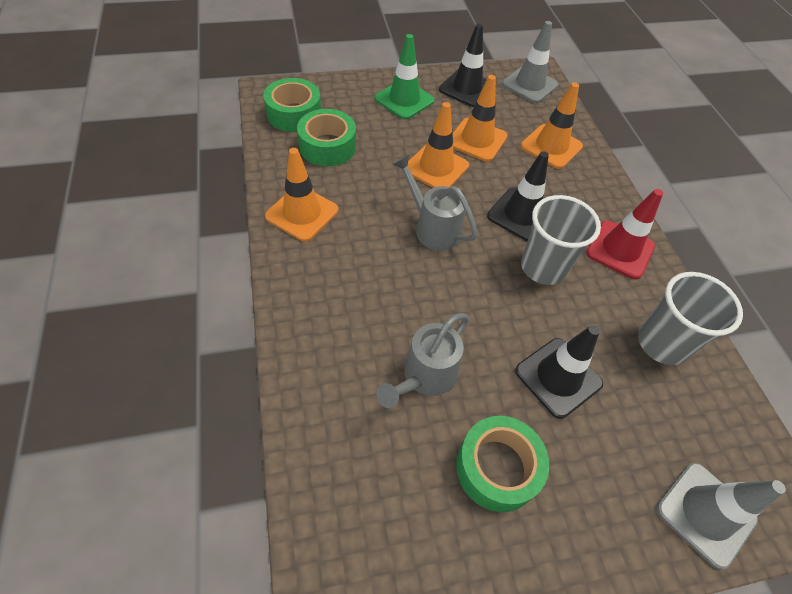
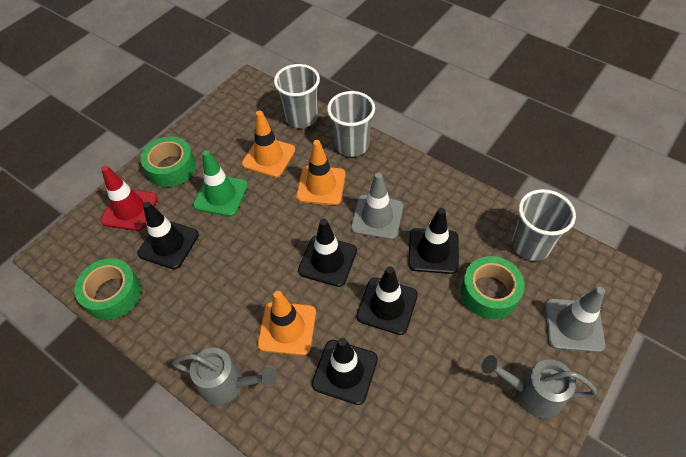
black traffic cone: 3 -> 5
grey cup: 2 -> 3
orange traffic cone: 4 -> 3

